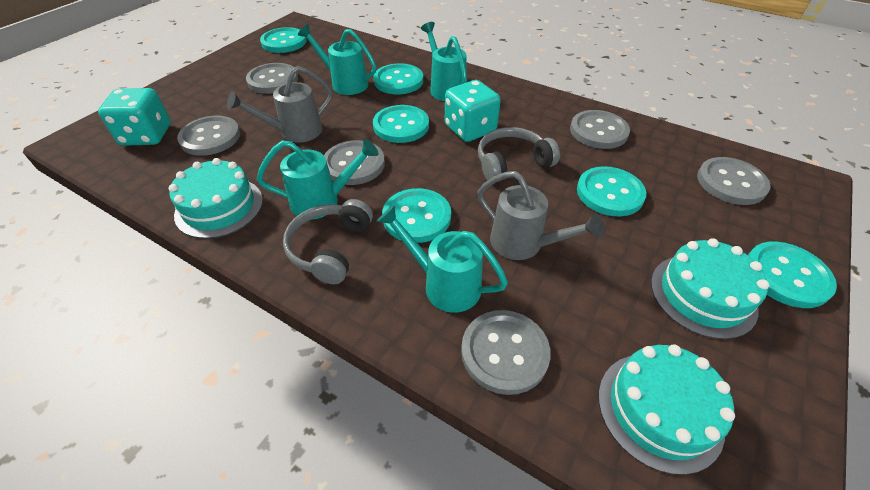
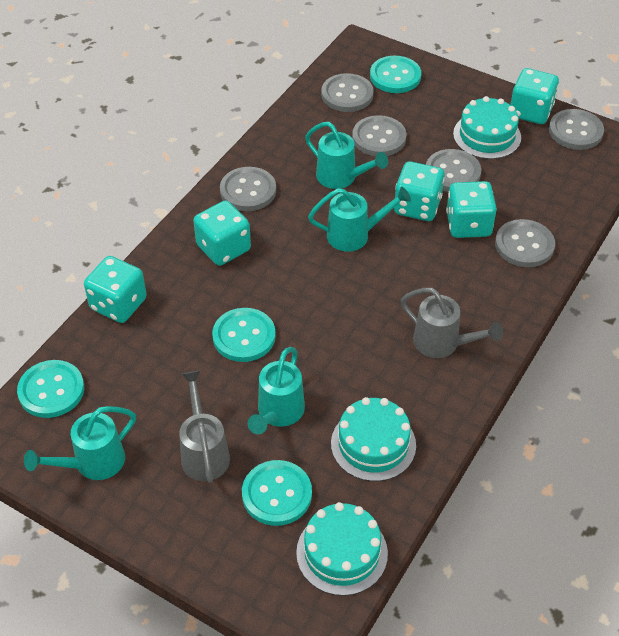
grey headphones: 2 -> 0
turquoise button: 6 -> 4
turquoise dice: 2 -> 5

